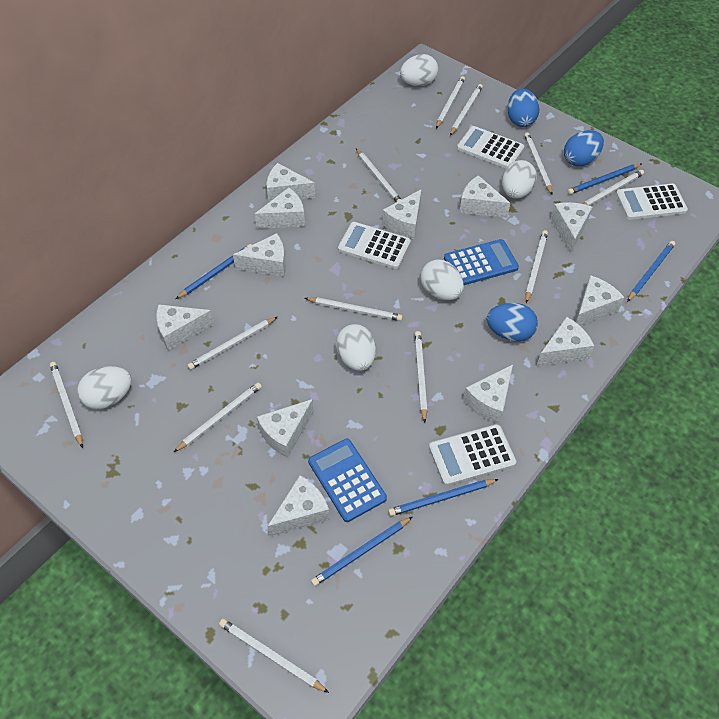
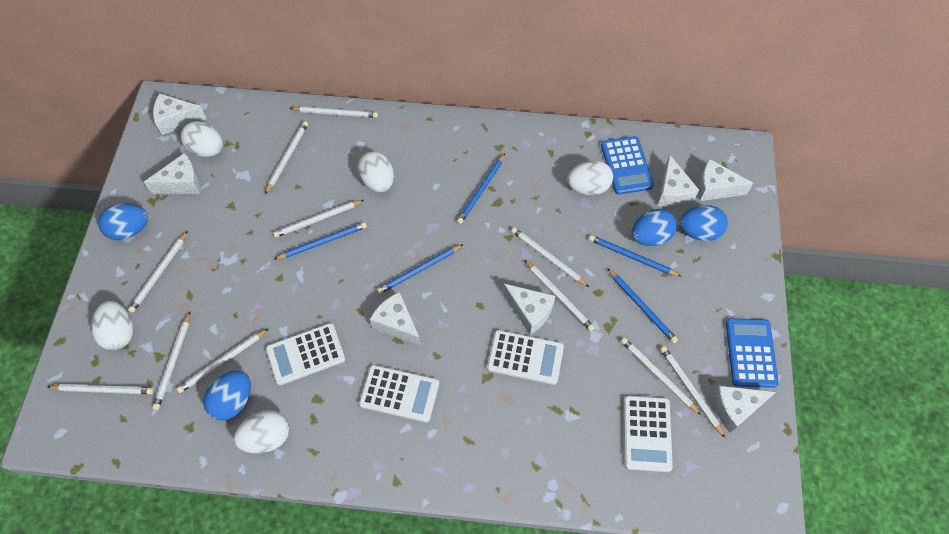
blue egg: 3 -> 4
white cheese: 12 -> 7
white pencil: 12 -> 11

